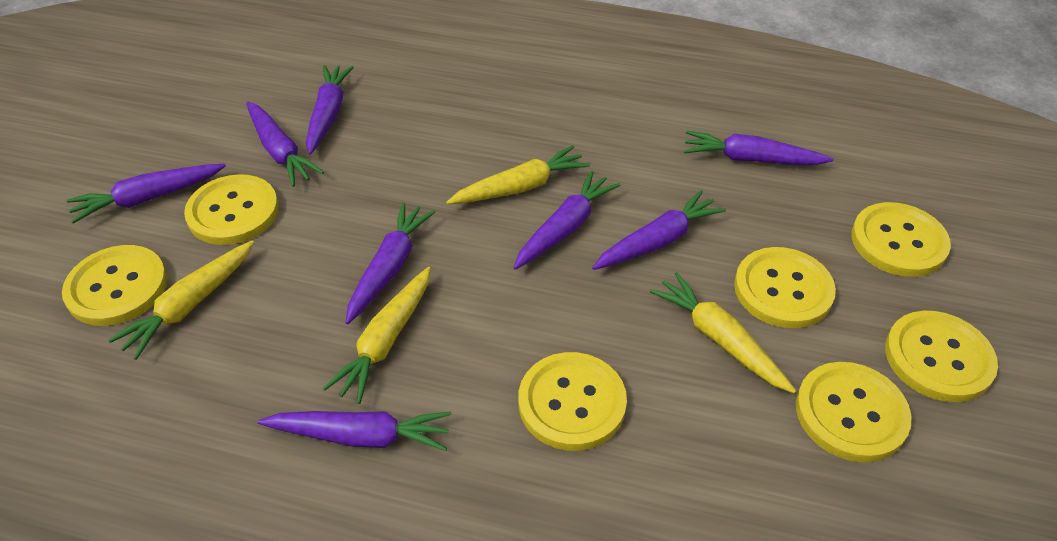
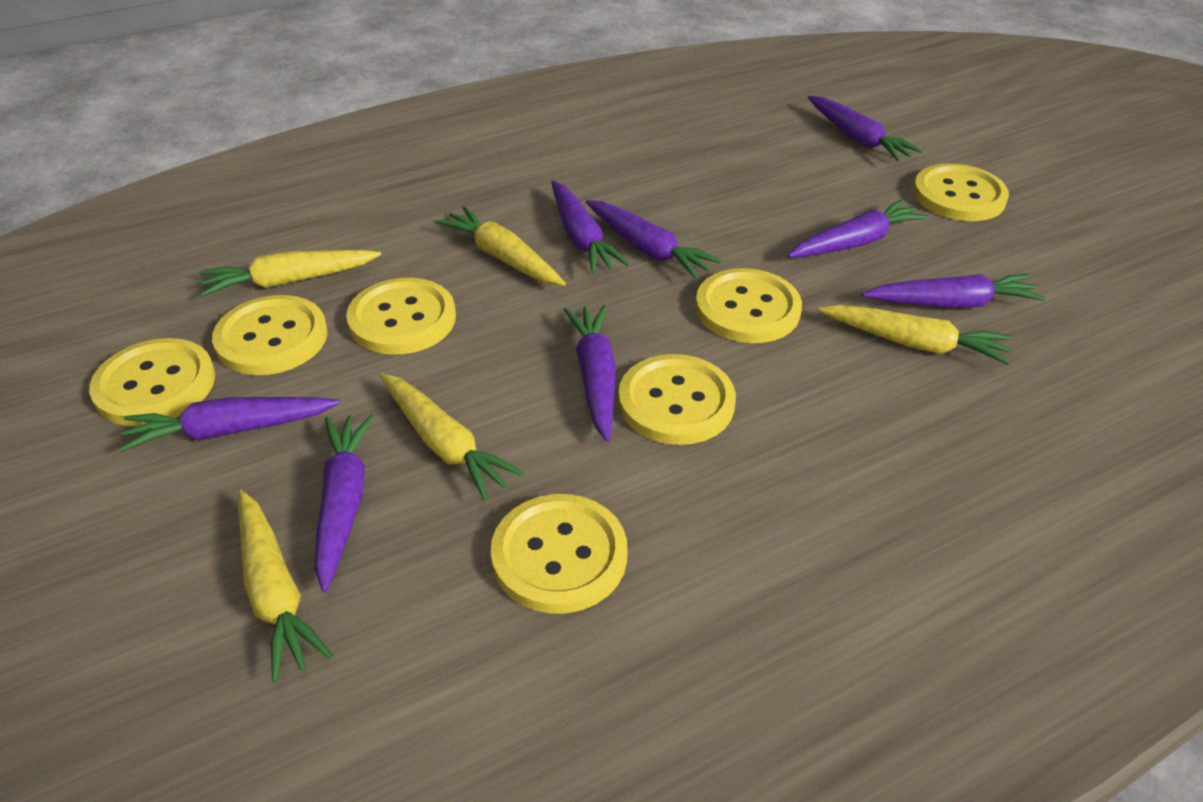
yellow carrot: 4 -> 5

